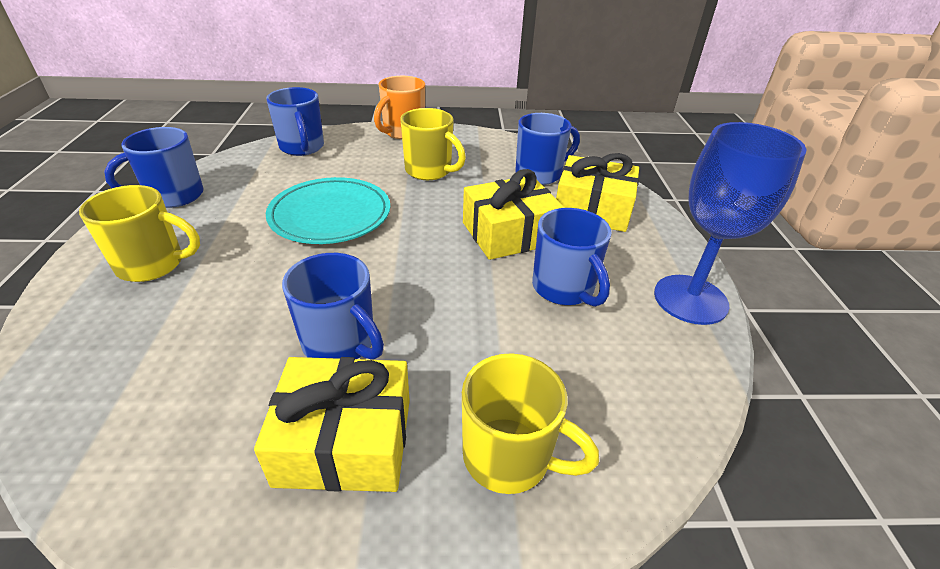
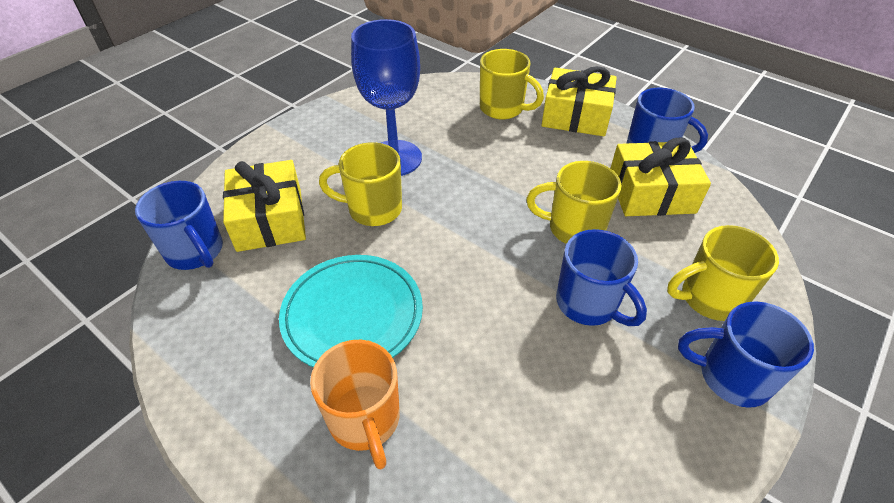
blue mug: 5 -> 4
yellow mug: 3 -> 4

